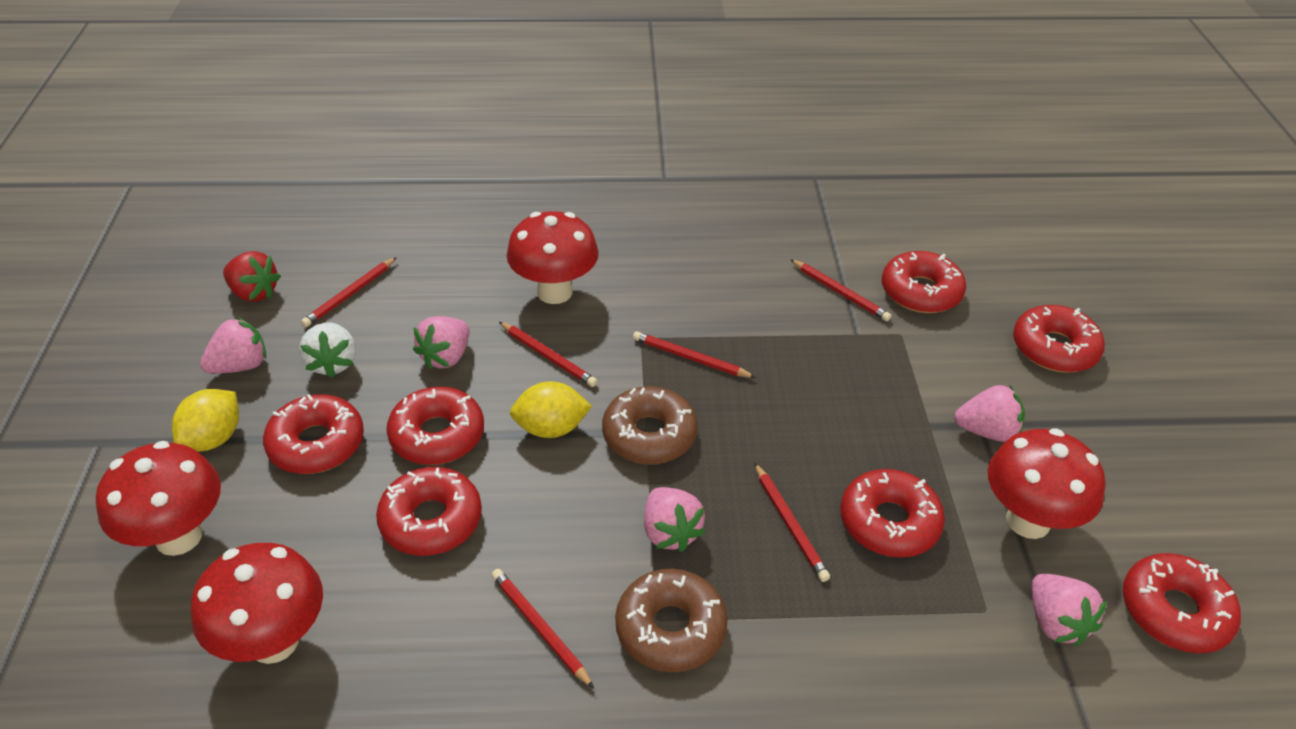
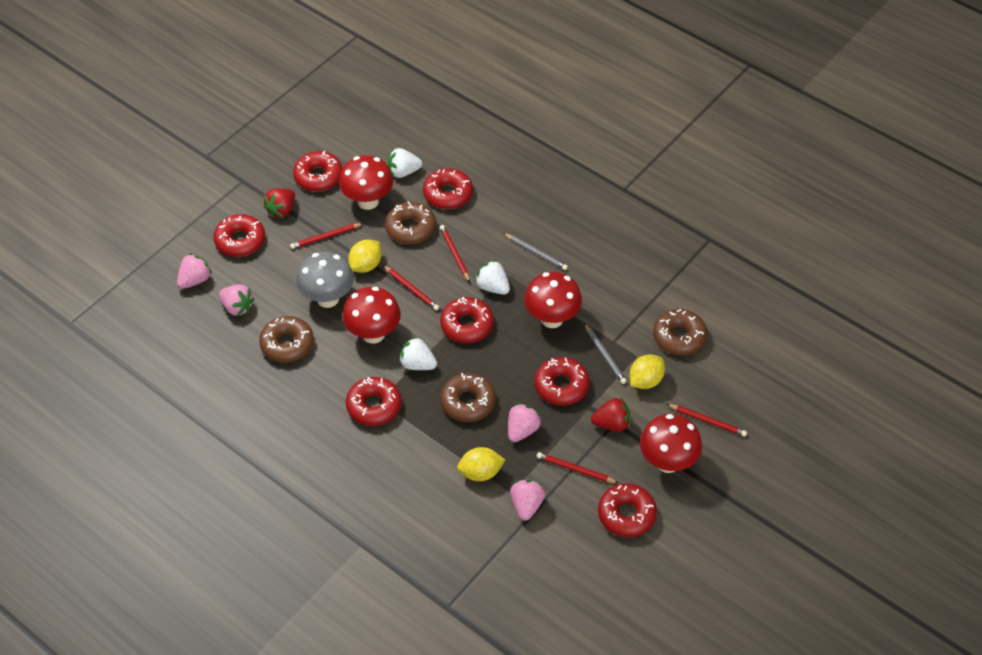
brown donut: 2 -> 4
grey mushroom: 0 -> 1
grey pencil: 0 -> 2
pink strawberry: 5 -> 4
red pencil: 6 -> 5
red strawberry: 1 -> 2
white strawberry: 1 -> 3
yellow lemon: 2 -> 3

